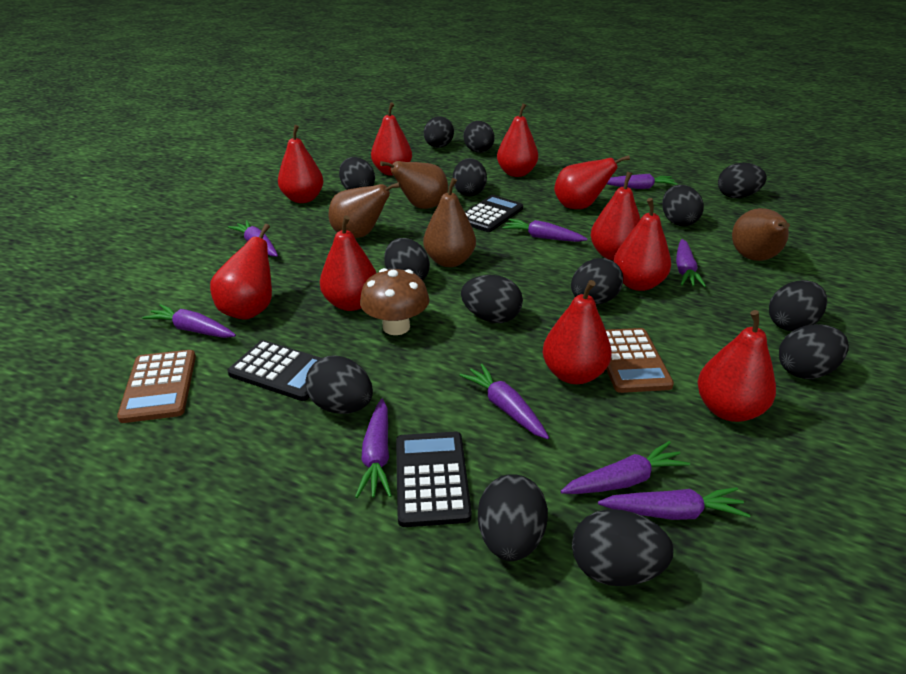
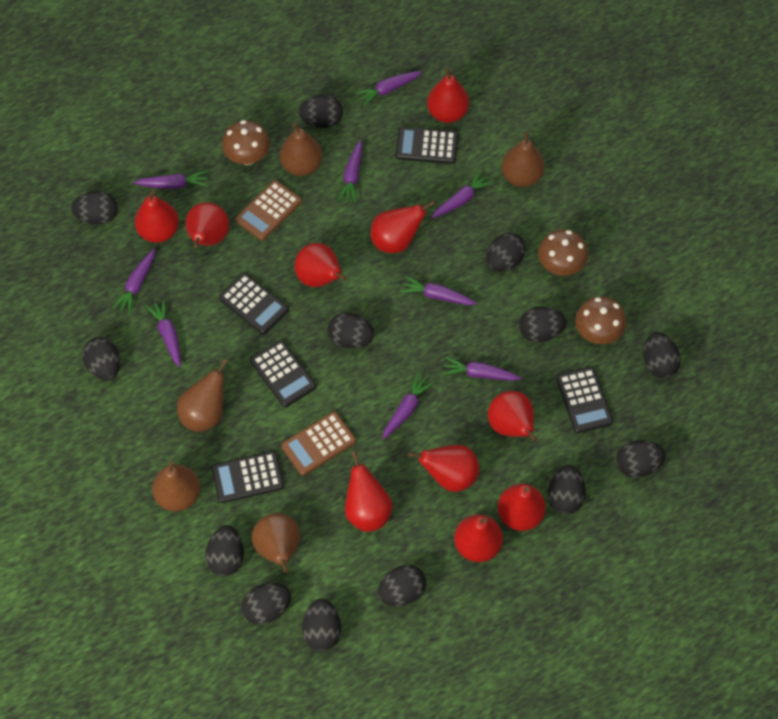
black calculator: 3 -> 5
black egg: 14 -> 13
brown mushroom: 1 -> 3
brown pear: 4 -> 5

